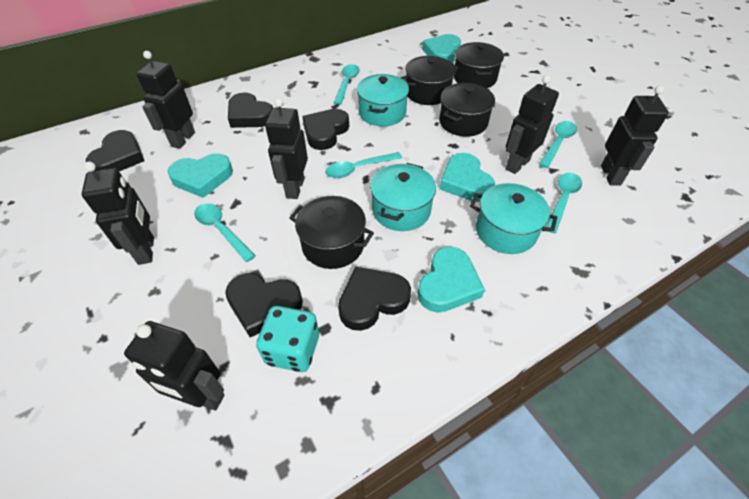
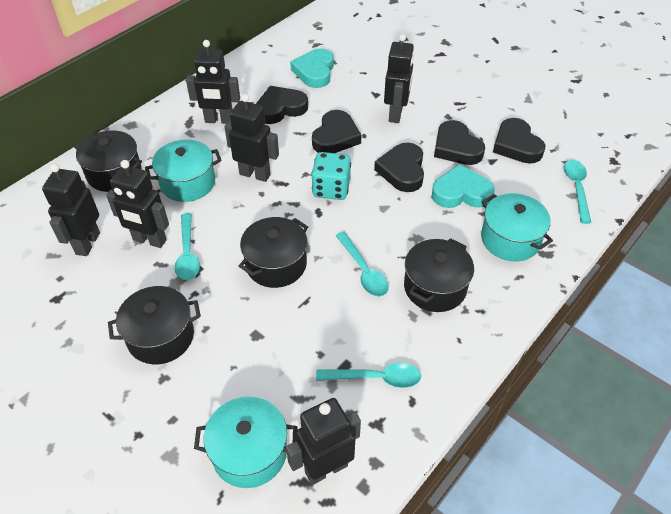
turquoise heart: 4 -> 2
turquoise spoon: 5 -> 4

